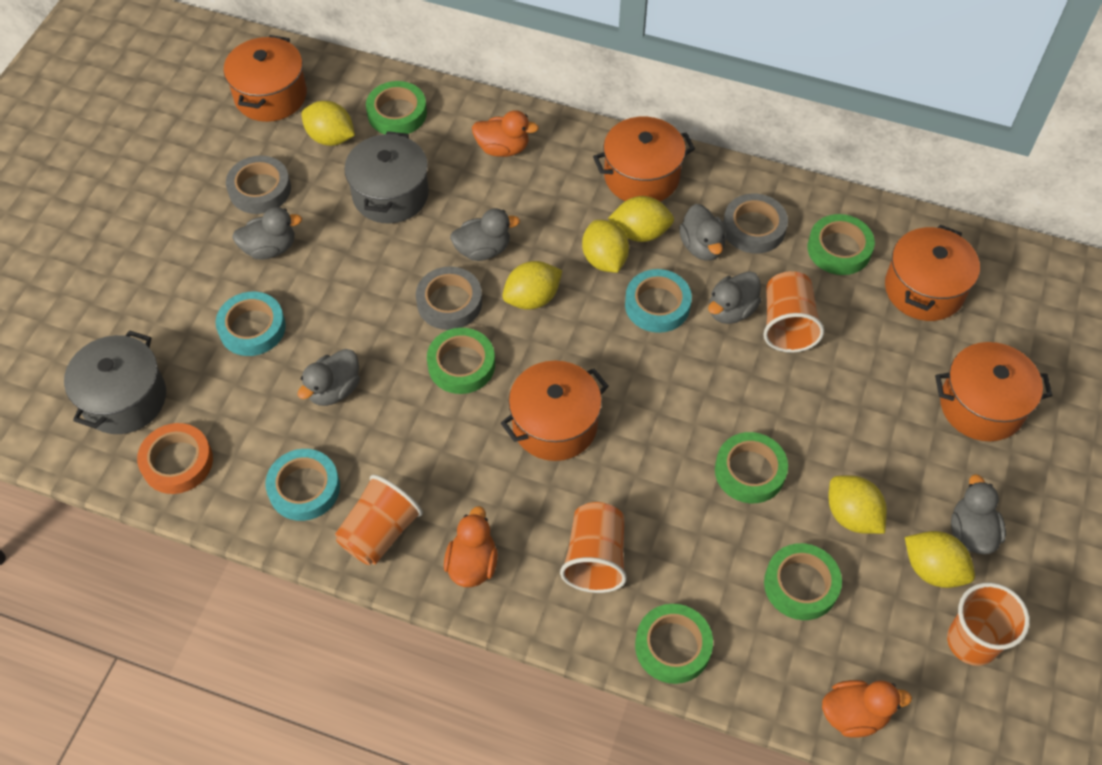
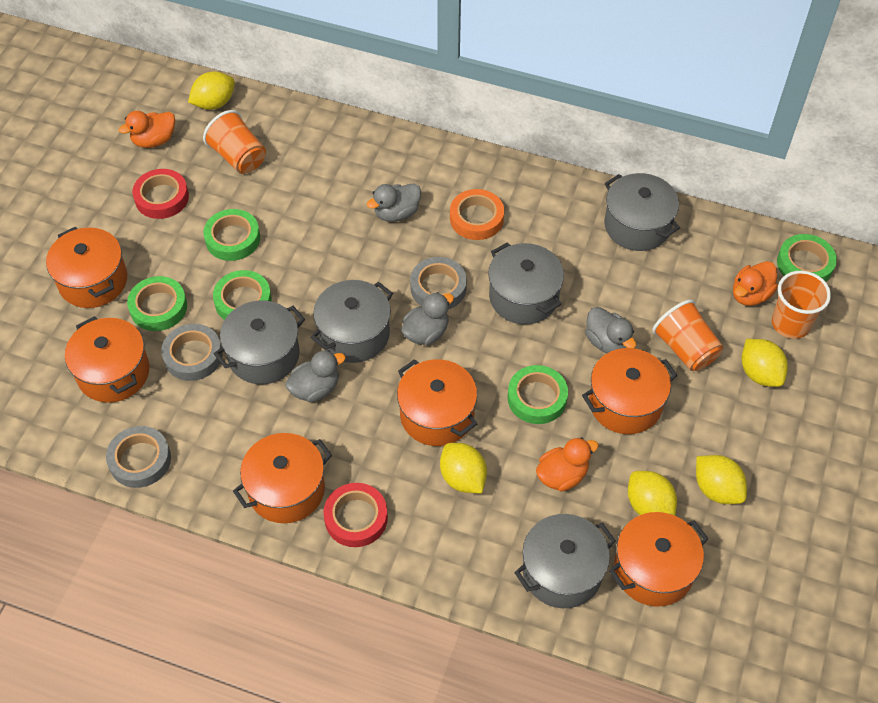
green tape: 6 -> 5
grey duck: 6 -> 4
grey pot: 2 -> 5
orange cup: 4 -> 3
orange pot: 5 -> 6
red tape: 0 -> 2
turquoise tape: 3 -> 0
yellow lemon: 6 -> 5

